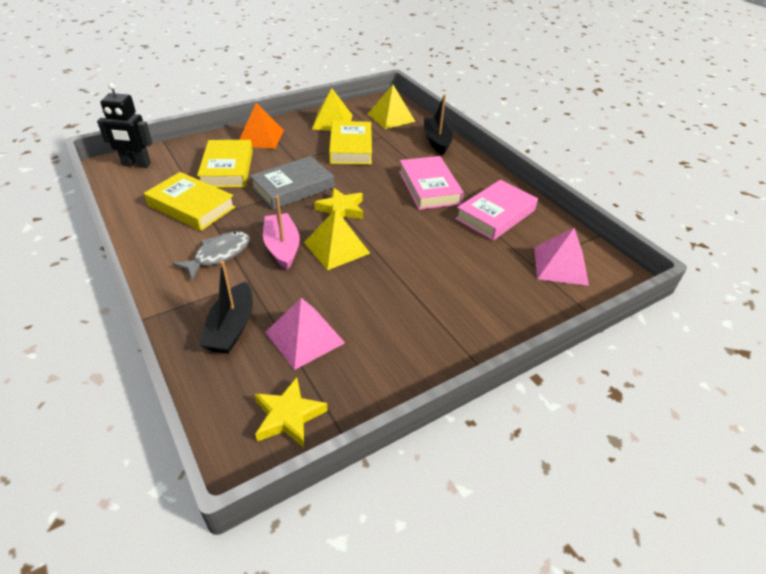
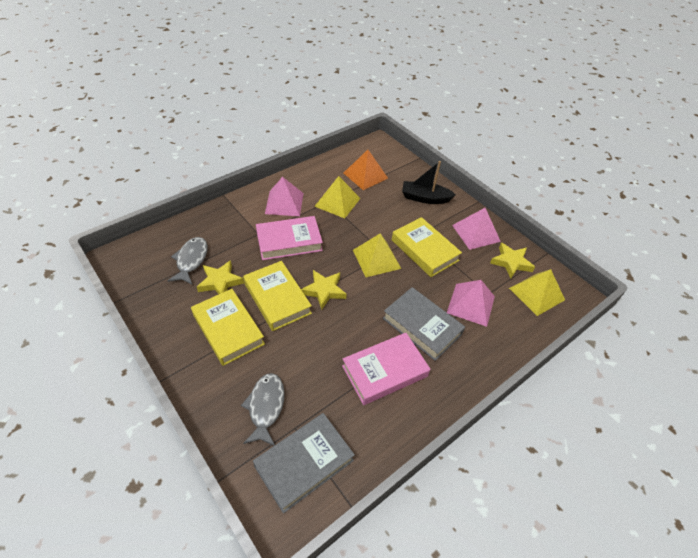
black boat: 2 -> 1
black robot: 1 -> 0
grey book: 1 -> 2
grey fish: 1 -> 2
pink boat: 1 -> 0
pink pyramid: 2 -> 3
yellow star: 2 -> 3

